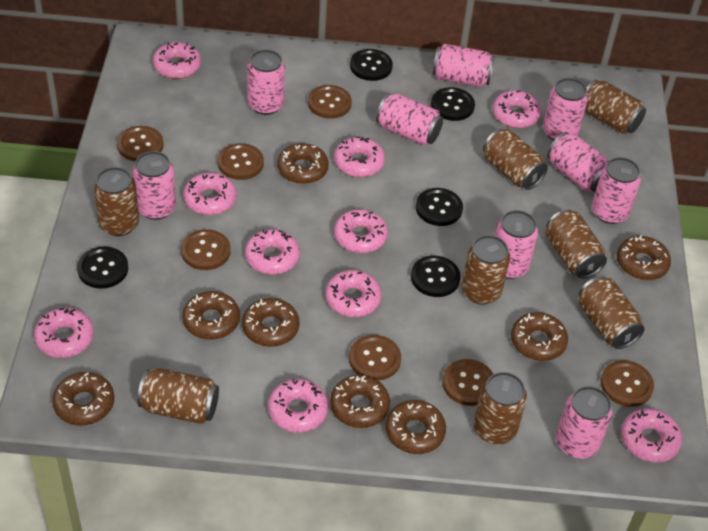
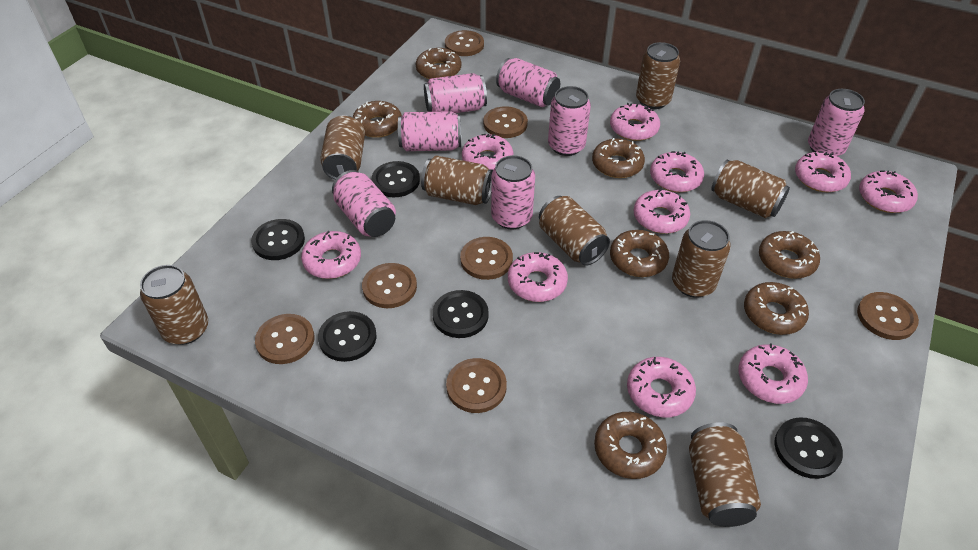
brown donut: 8 -> 7
pink can: 9 -> 7

